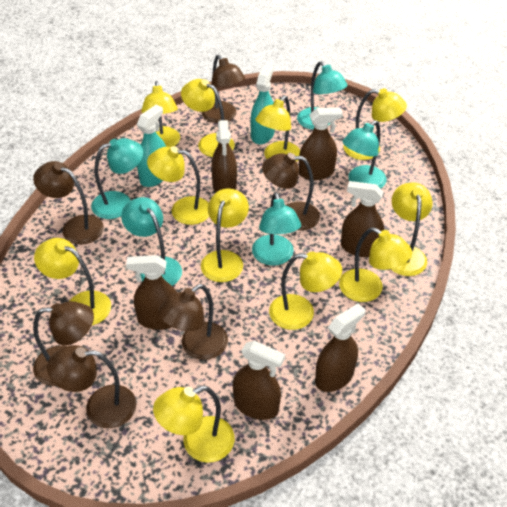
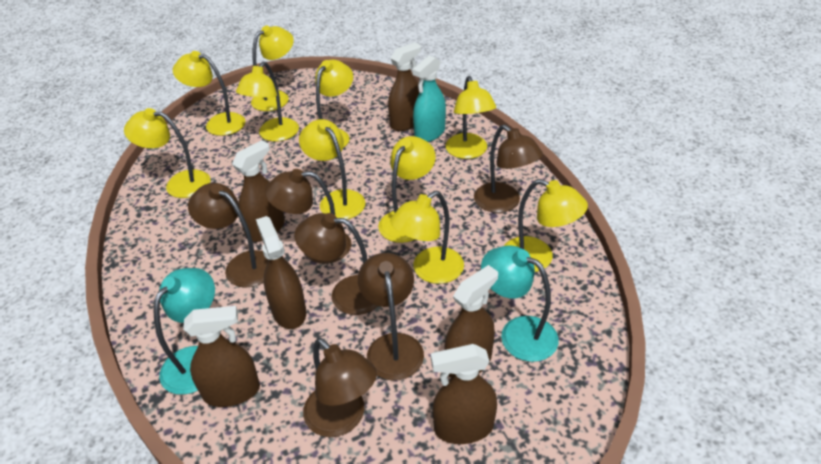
turquoise lamp: 5 -> 2
turquoise spray bottle: 2 -> 1
yellow lamp: 11 -> 10

